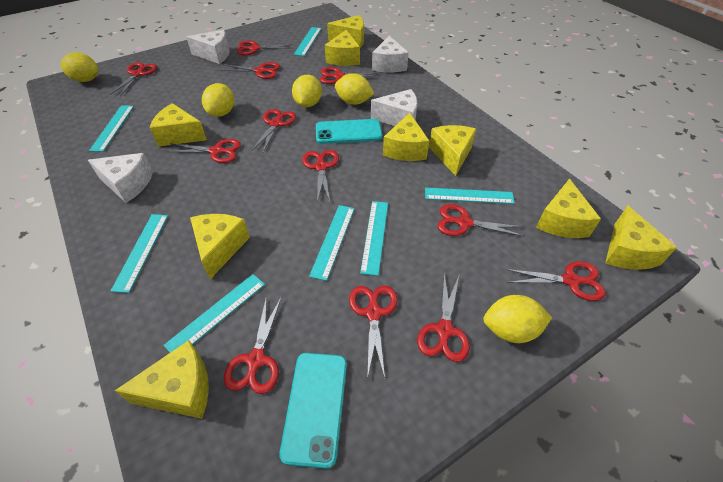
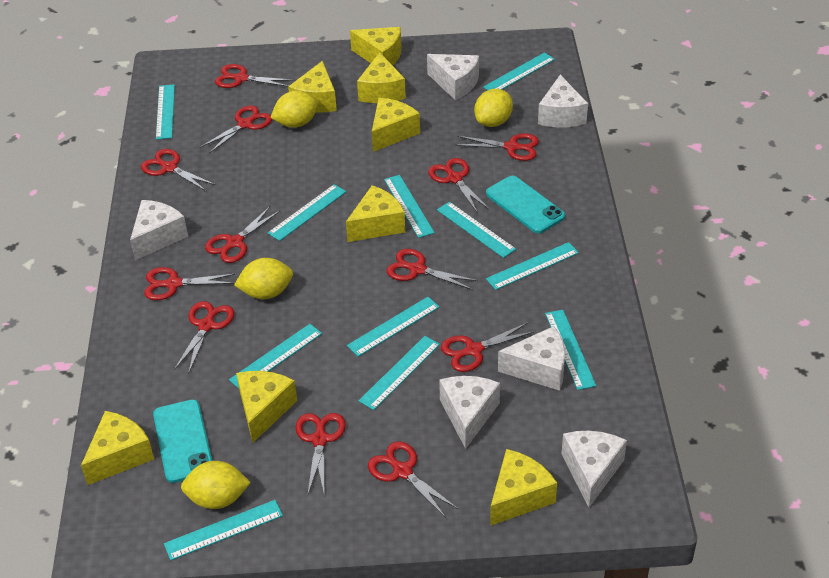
turquoise ruler: 7 -> 11
white cheese: 4 -> 6
yellow cheese: 9 -> 8
yellow lemon: 5 -> 4

